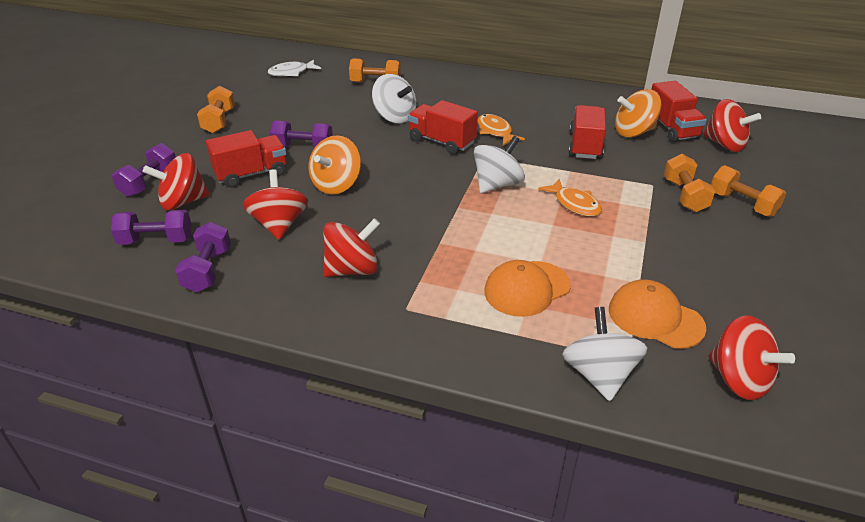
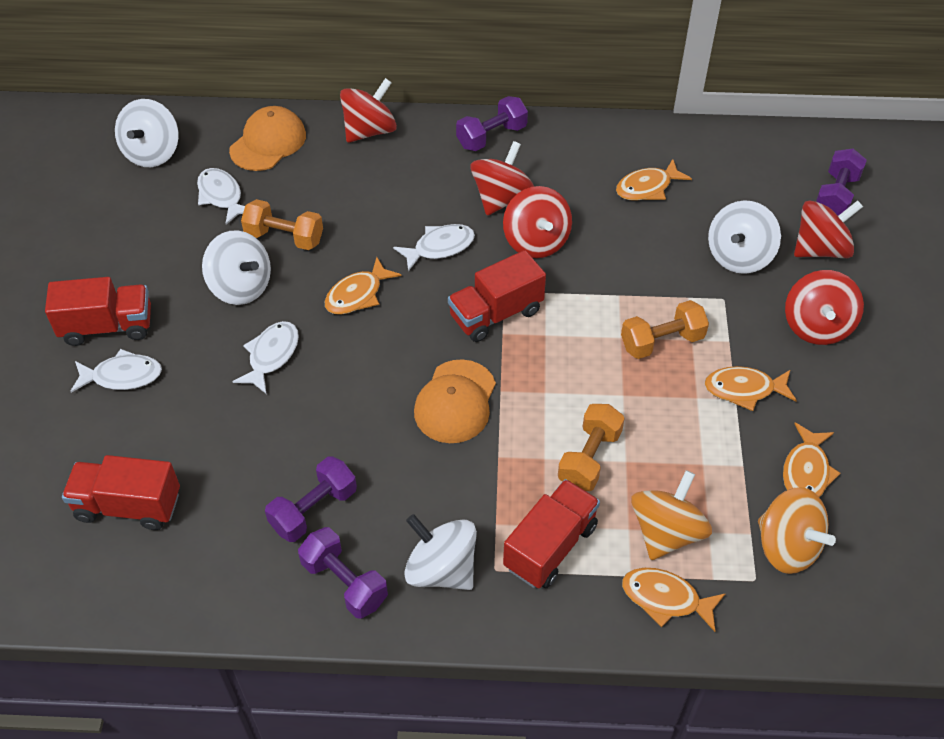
orange dumbbell: 4 -> 3
orange fish: 2 -> 5
white fish: 1 -> 4
white spinning top: 3 -> 4

